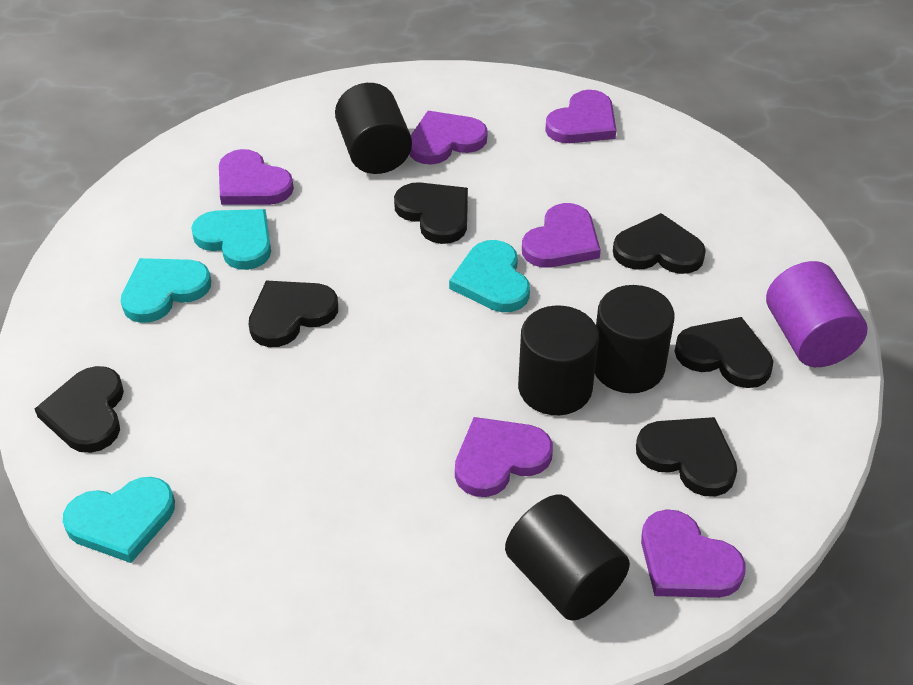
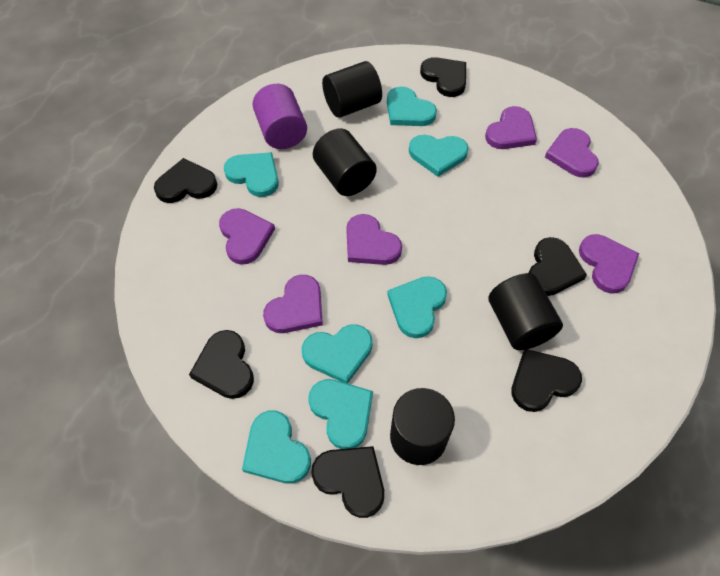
turquoise heart: 4 -> 7

